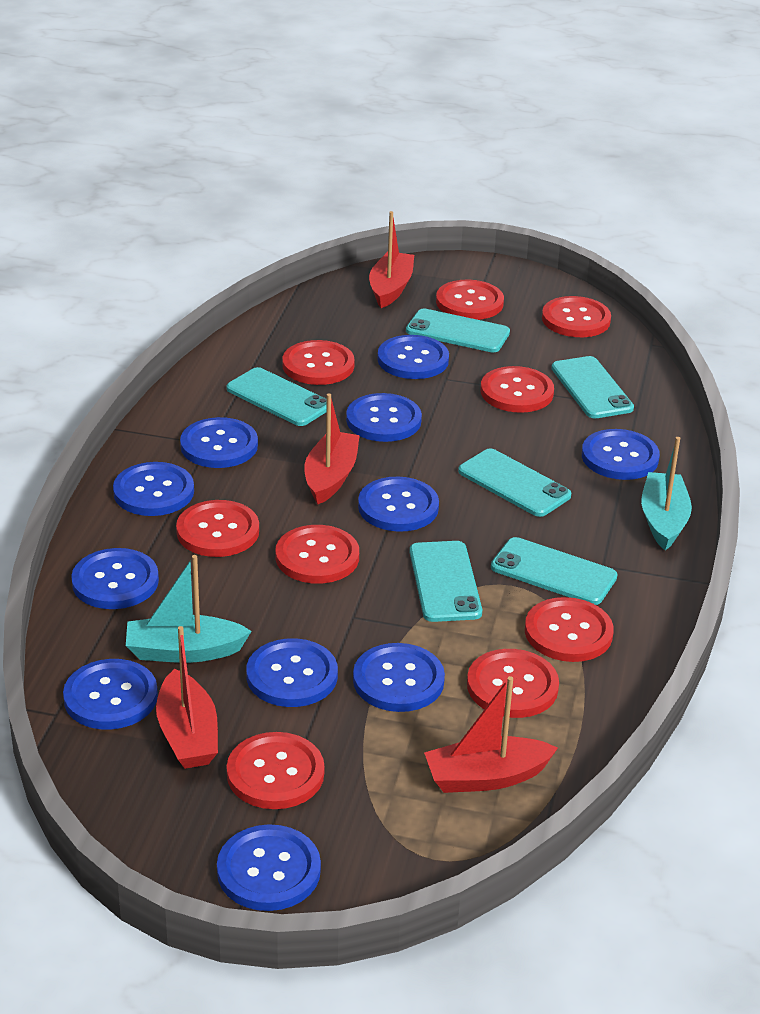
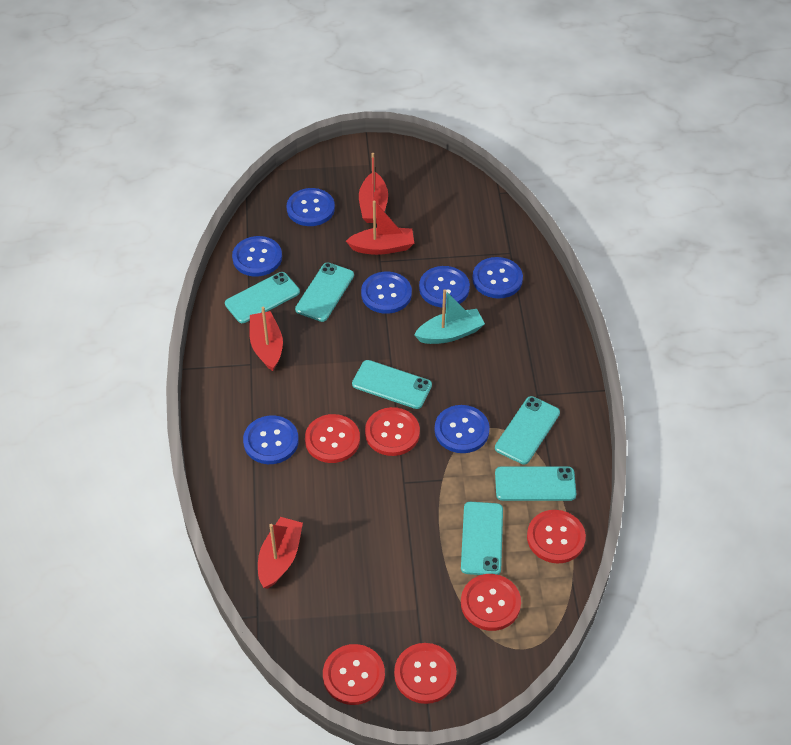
blue button: 11 -> 7
red button: 9 -> 6
turquoise boat: 2 -> 1

